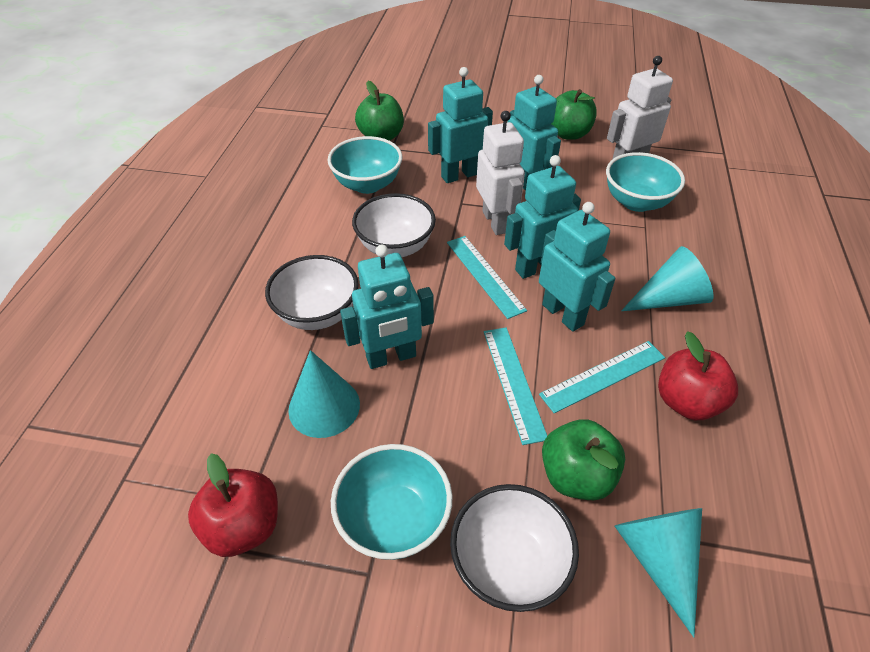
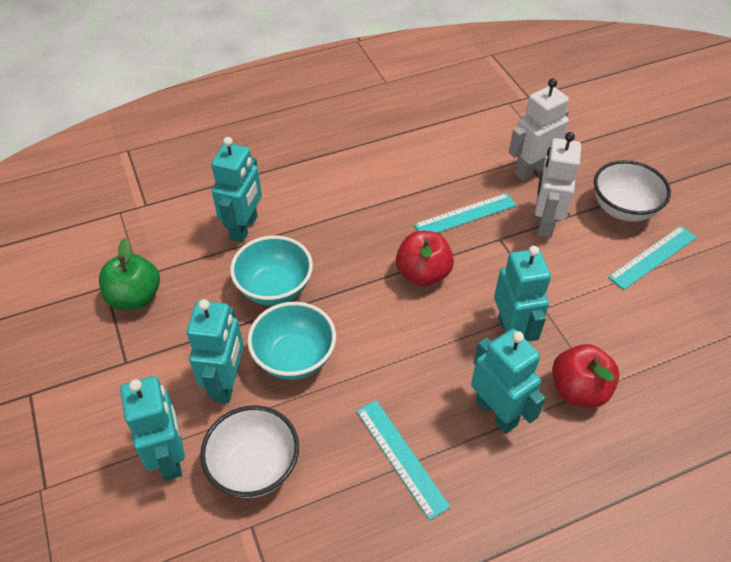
green apple: 3 -> 1
turquoise bowl: 3 -> 2
turquoise cone: 3 -> 0
white bowl: 3 -> 2

